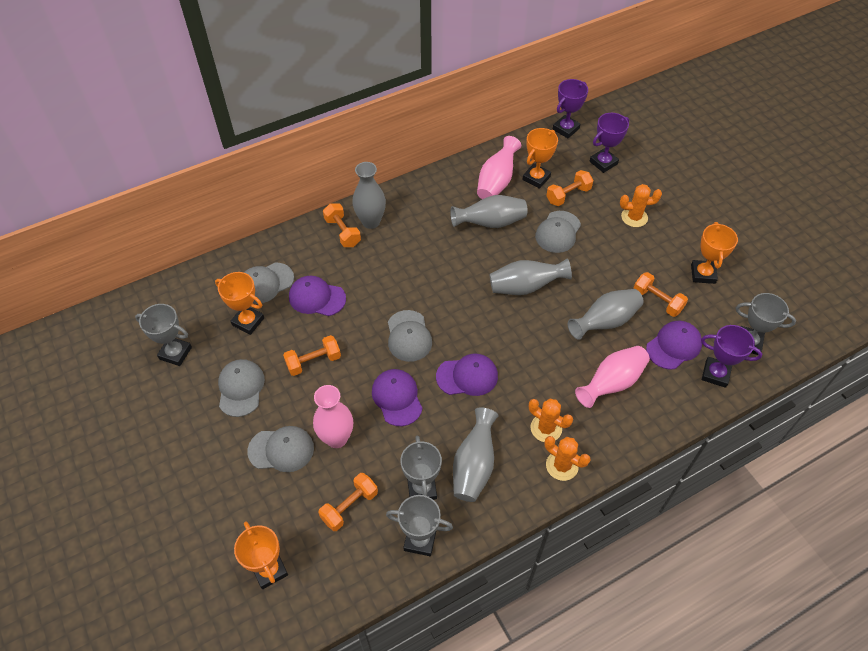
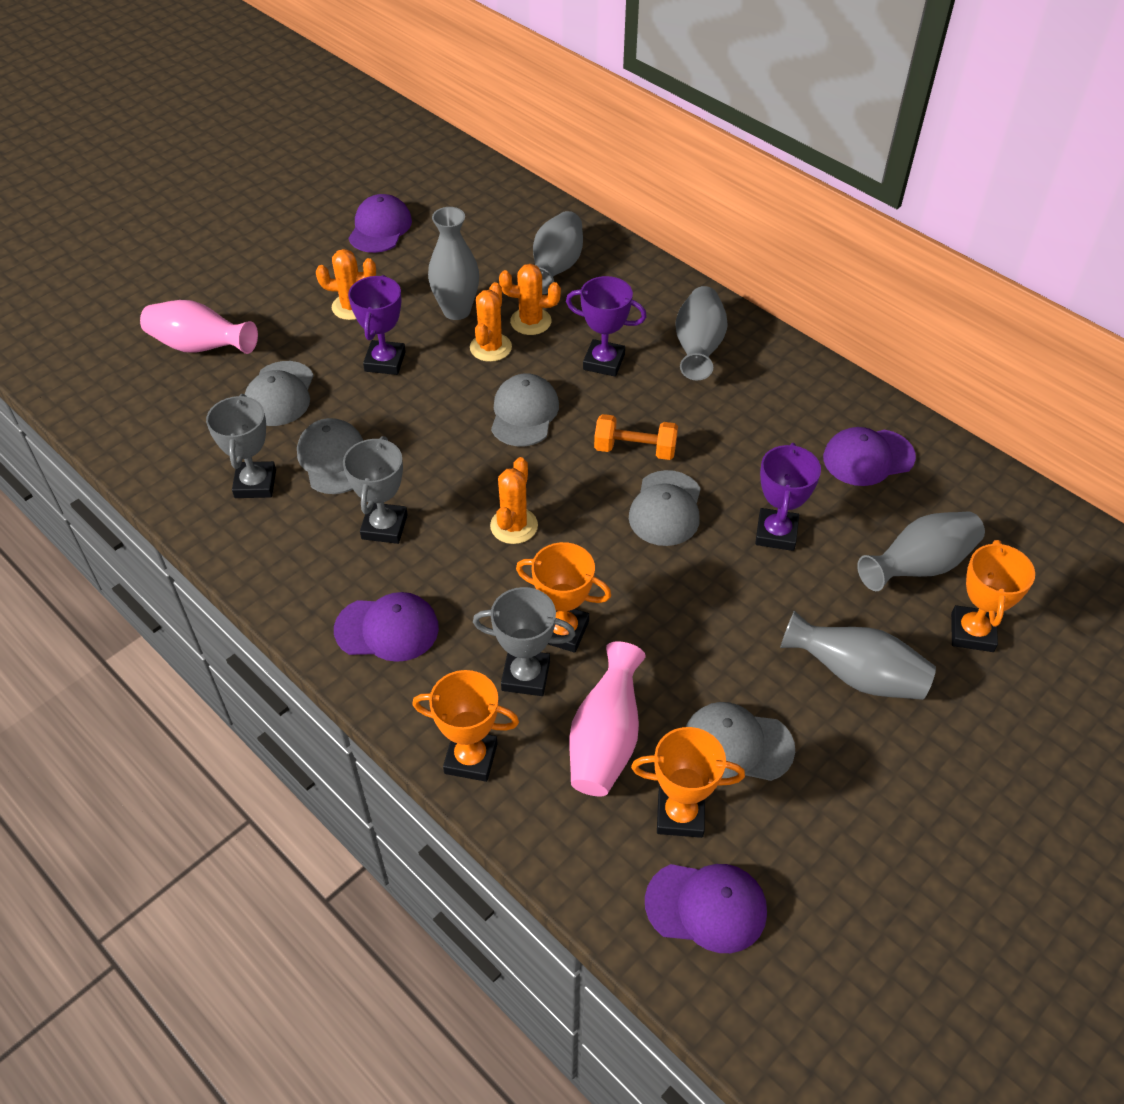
grey trophy: 4 -> 3
orange cactus: 3 -> 4
orange dumbbell: 5 -> 1
pink vase: 3 -> 2

